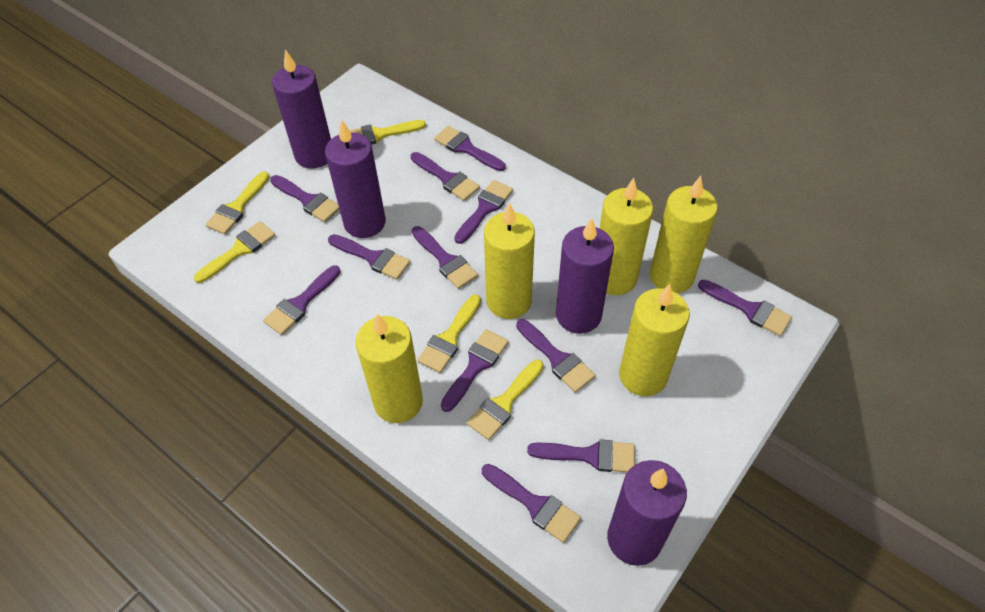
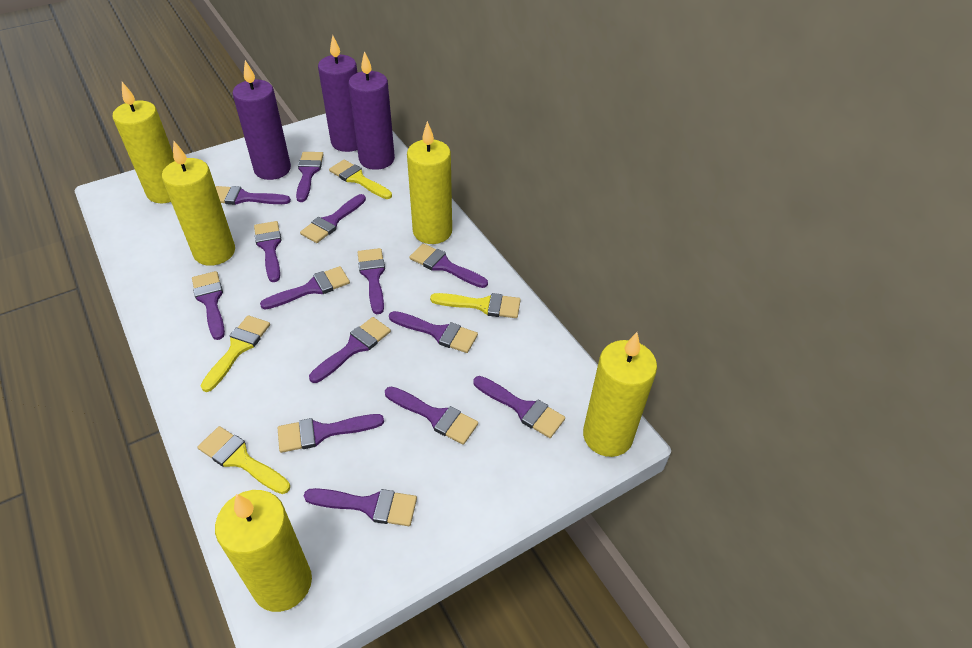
purple brush: 12 -> 14
purple candle: 4 -> 3
yellow brush: 5 -> 4

